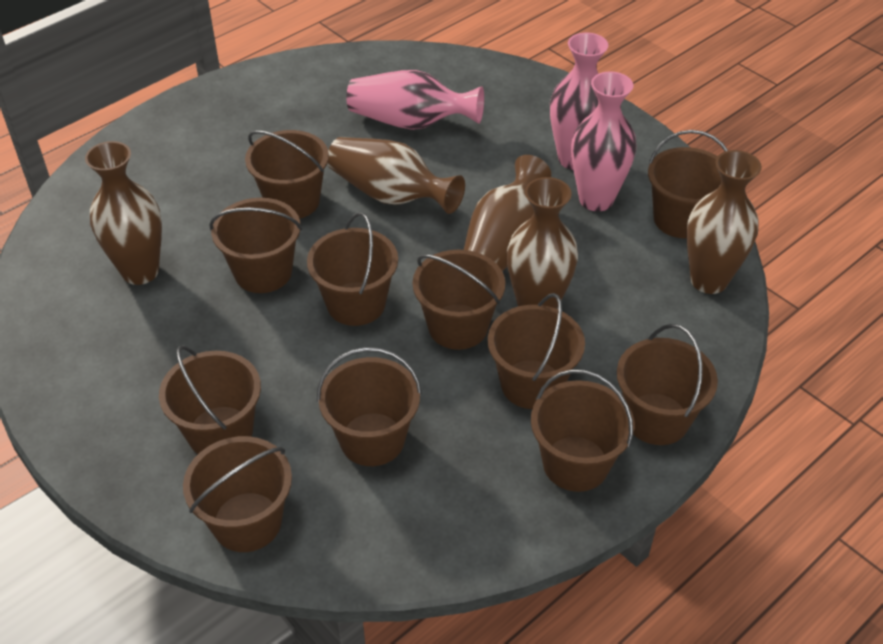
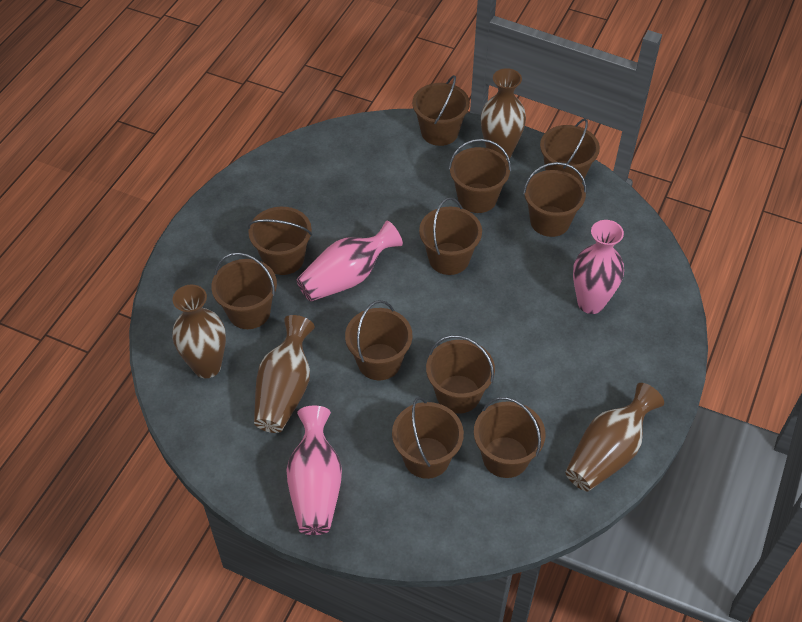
brown vase: 5 -> 4

